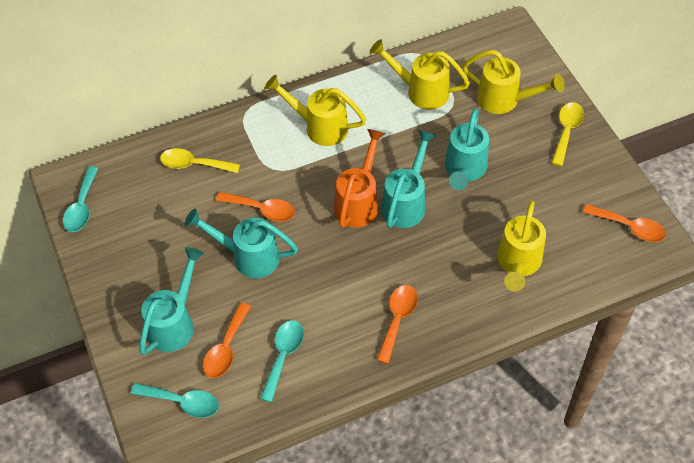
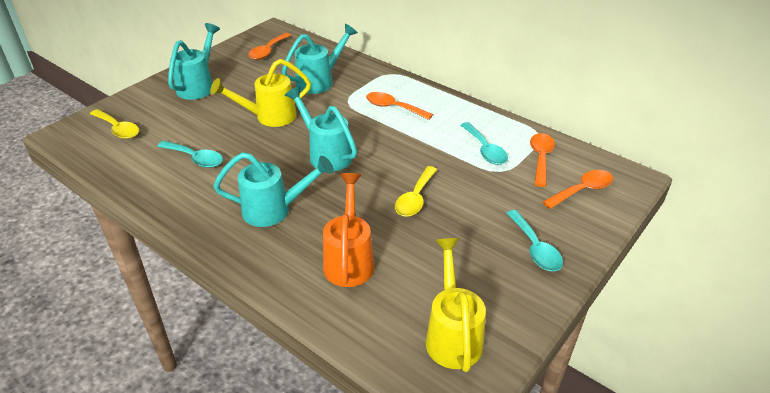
yellow watering can: 4 -> 2

